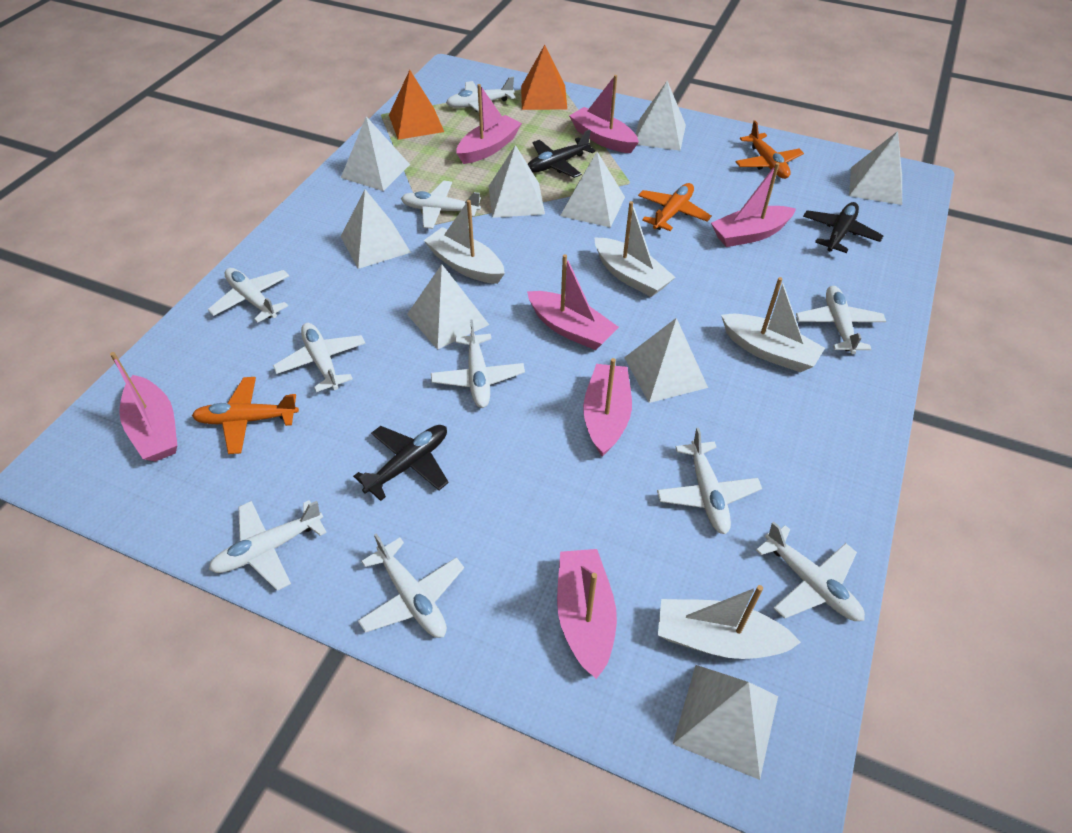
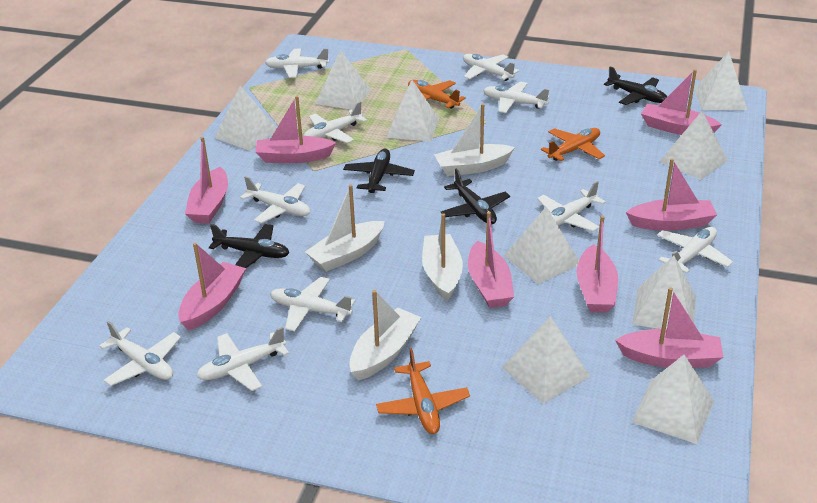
black plane: 3 -> 4
orange pyramid: 2 -> 0
pink boat: 7 -> 8

